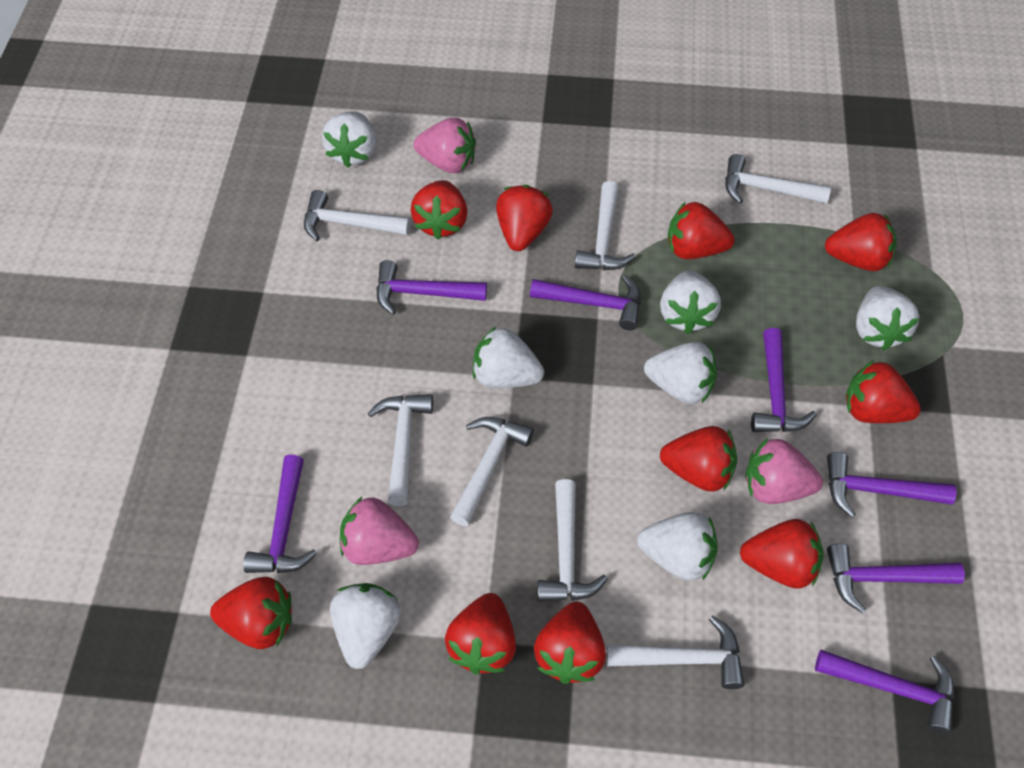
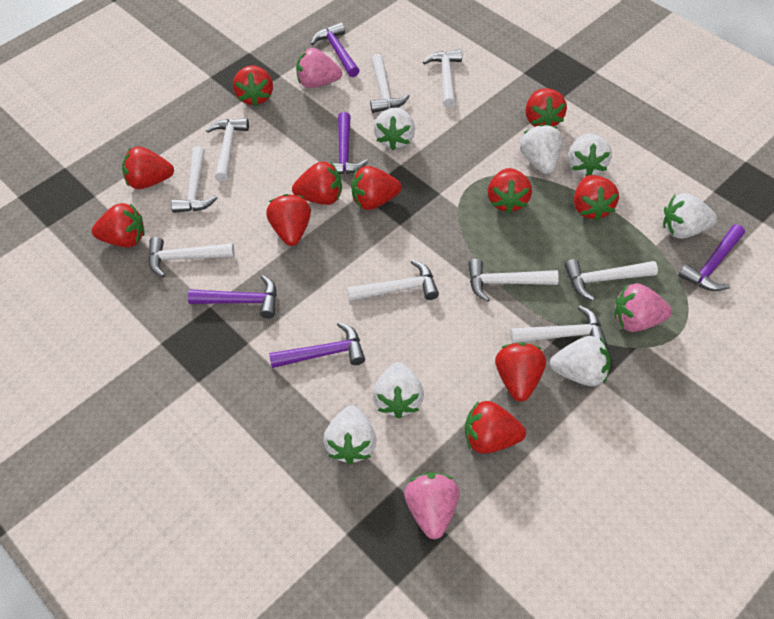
purple hammer: 7 -> 5
red strawberry: 10 -> 11
white hammer: 7 -> 9

